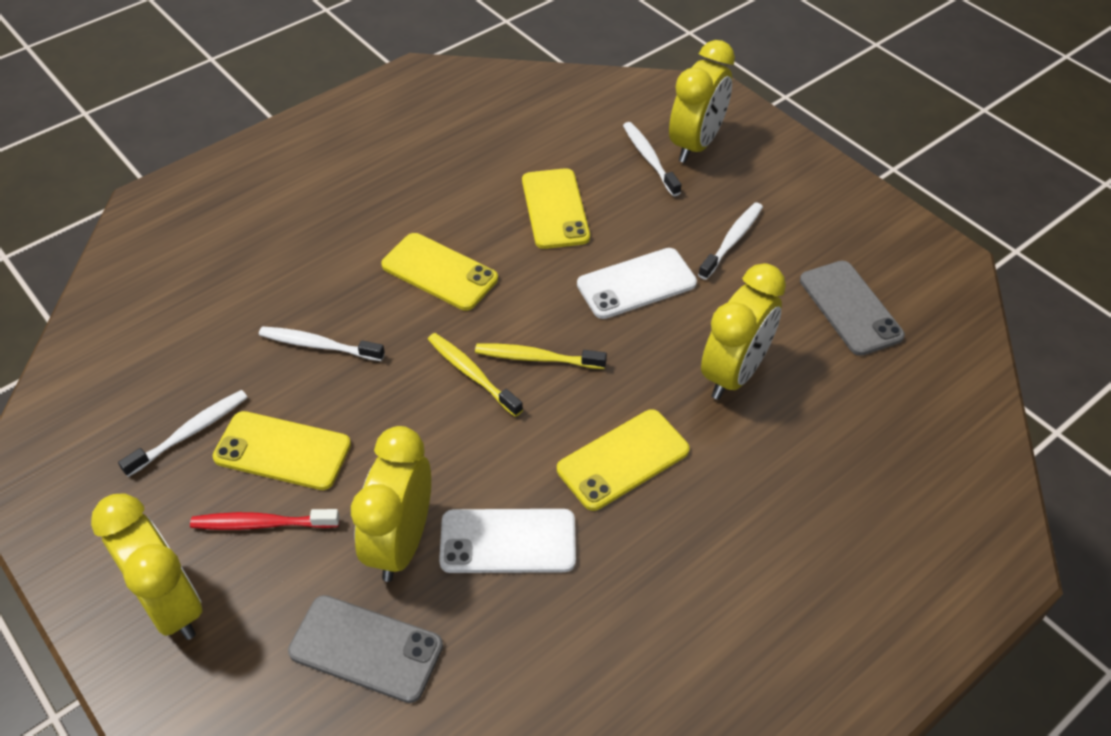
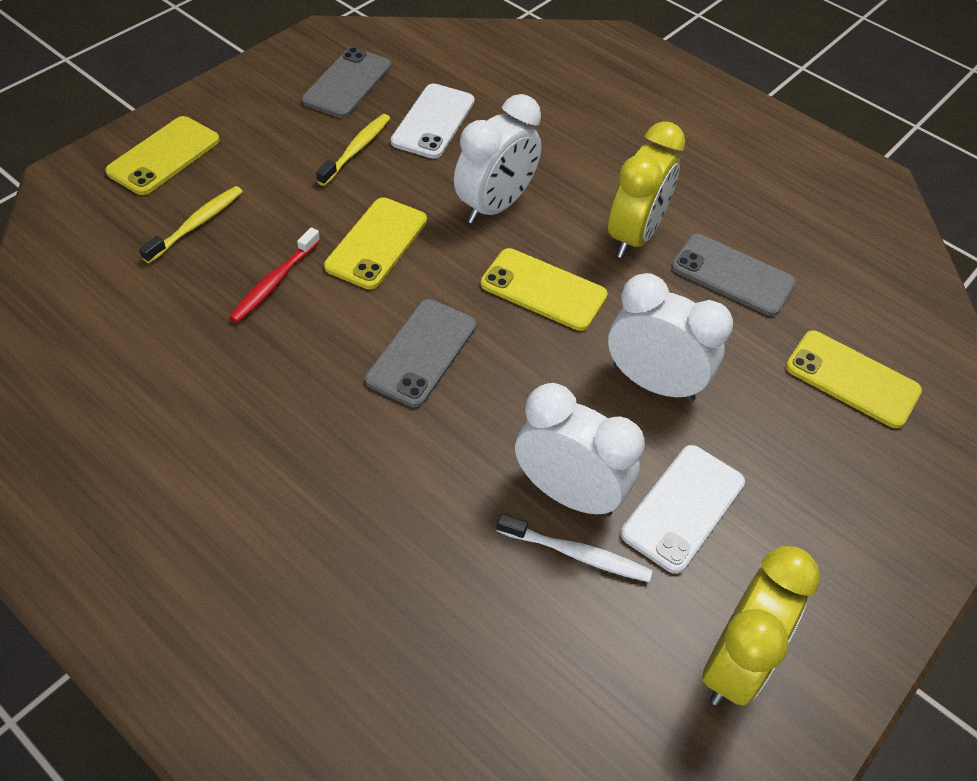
grey phone: 2 -> 3
white clock: 0 -> 3
white toothbrush: 4 -> 1
yellow clock: 4 -> 2

